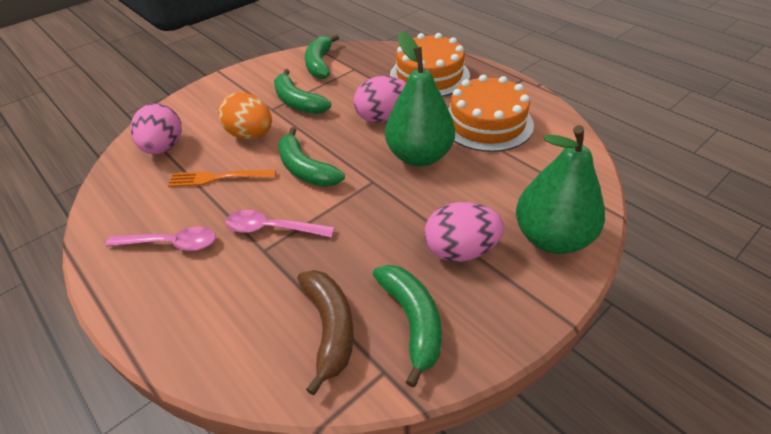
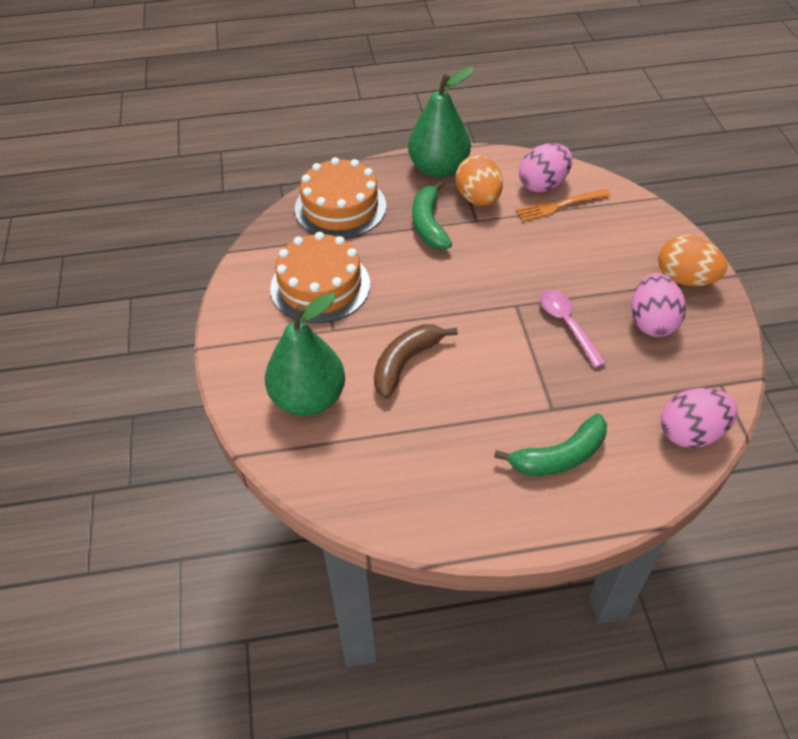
green banana: 4 -> 2
orange egg: 1 -> 2
pink spoon: 2 -> 1

